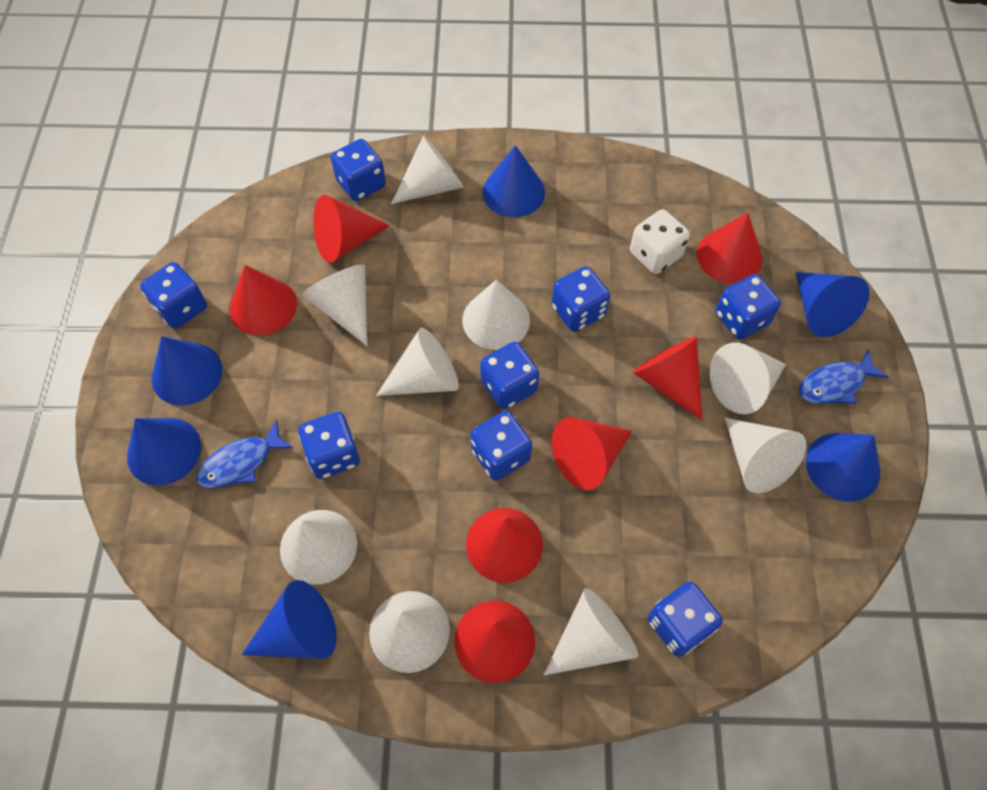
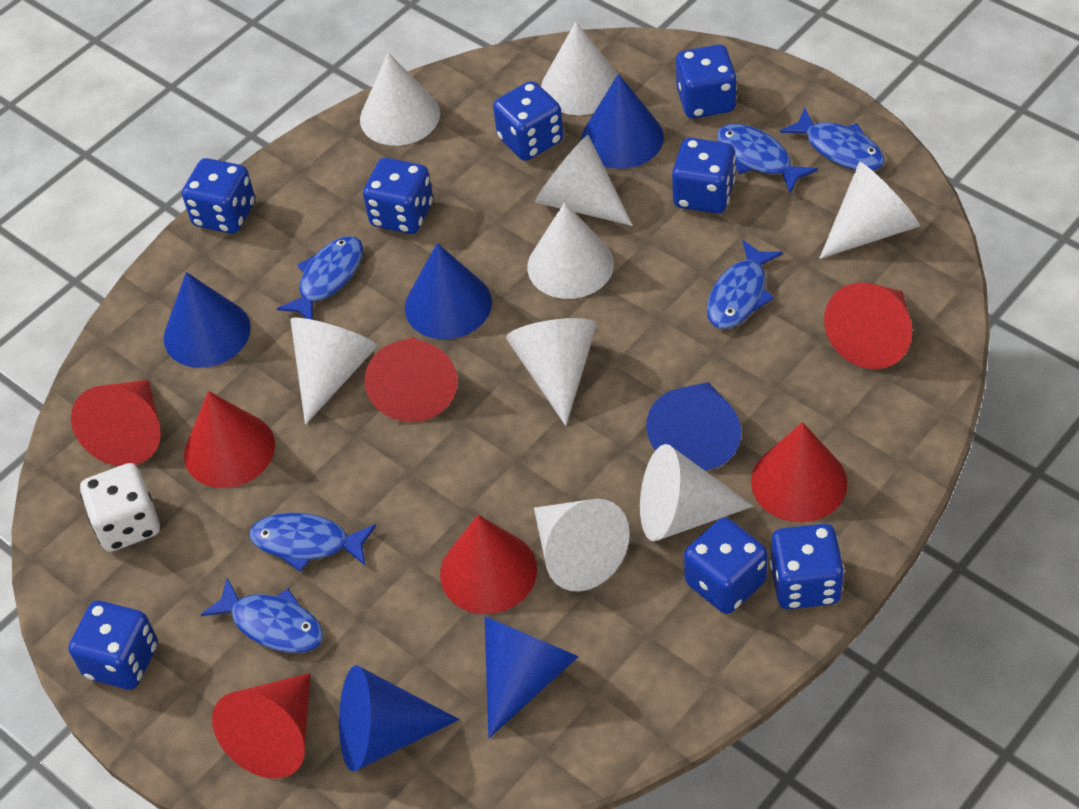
blue fish: 2 -> 6

